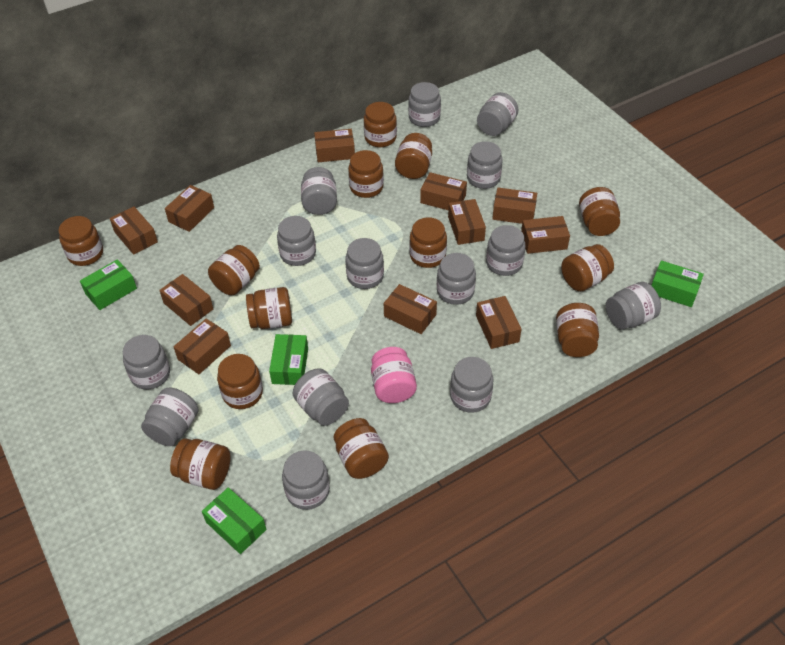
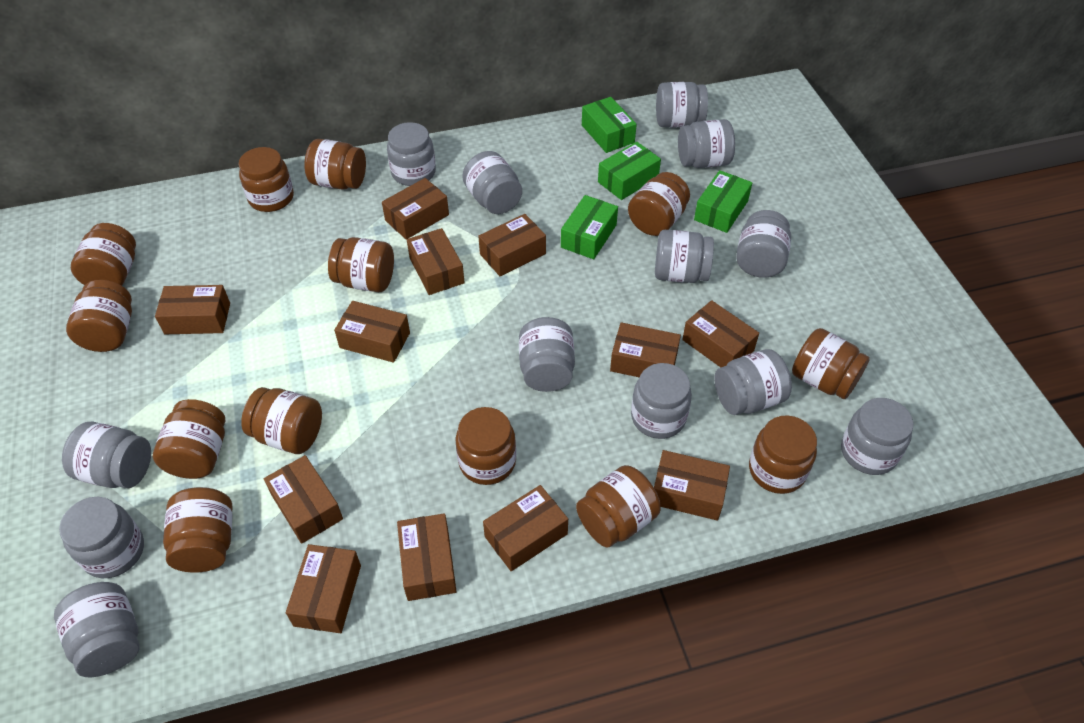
brown box: 11 -> 12
grey jar: 14 -> 13
pink jar: 1 -> 0

